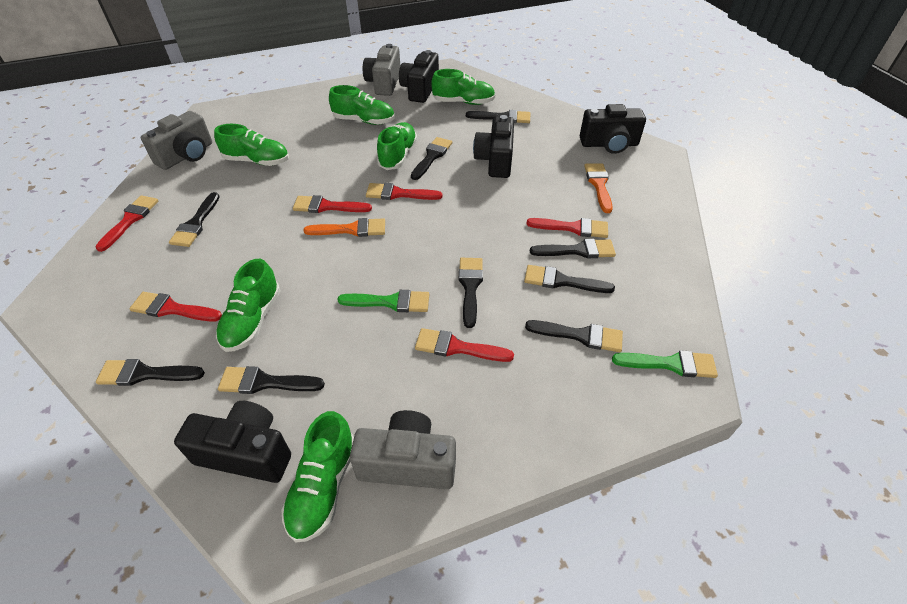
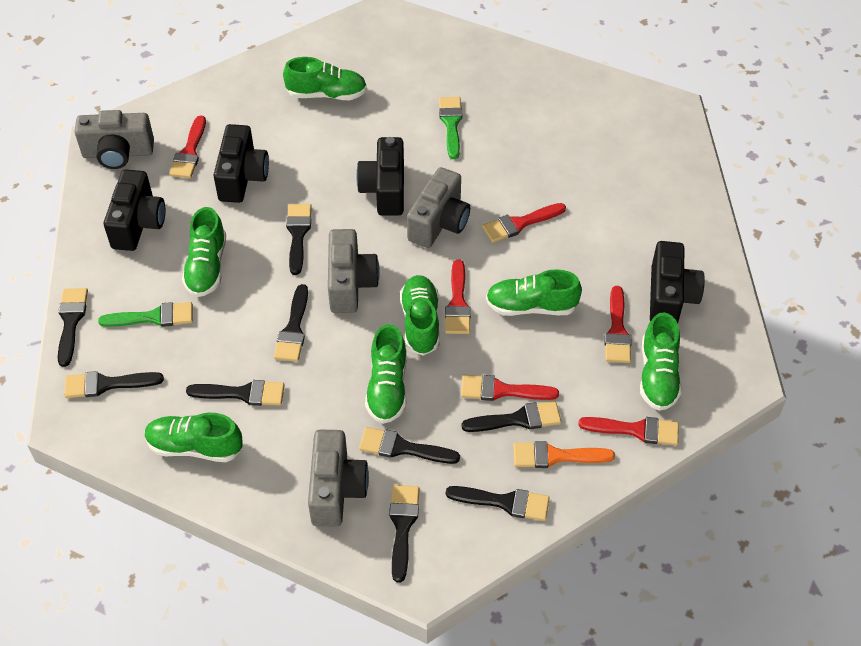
green shoe: 6 -> 7
grey camera: 3 -> 4
orange brush: 2 -> 1

